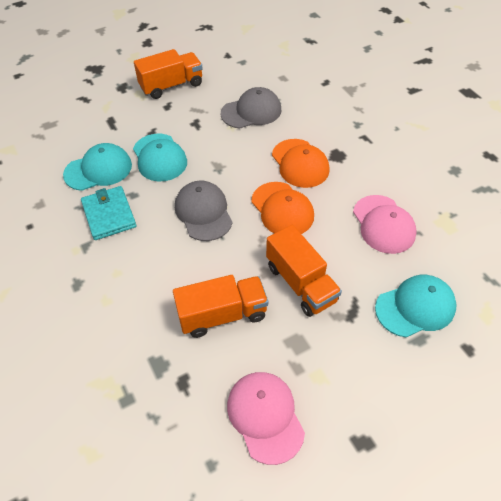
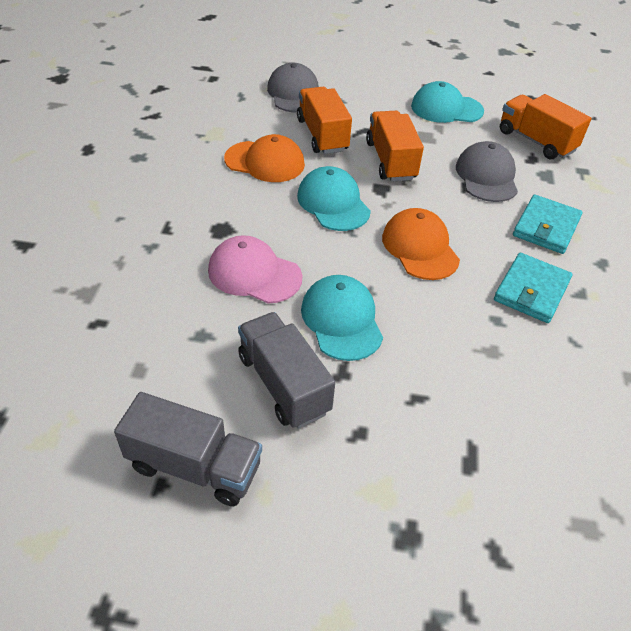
grey truck: 0 -> 2
pink cap: 2 -> 1
turquoise wallet: 1 -> 2

